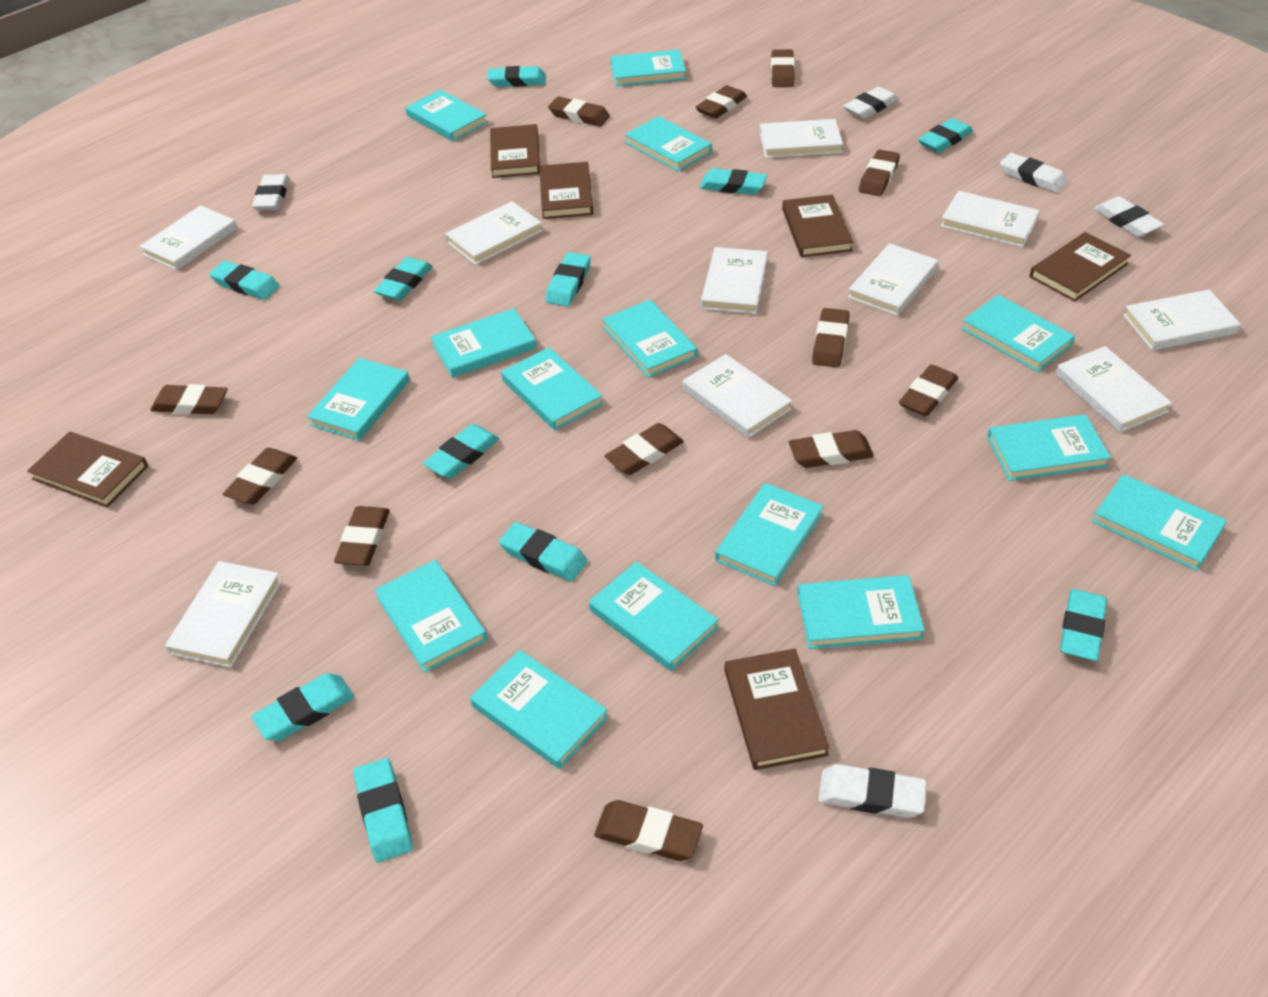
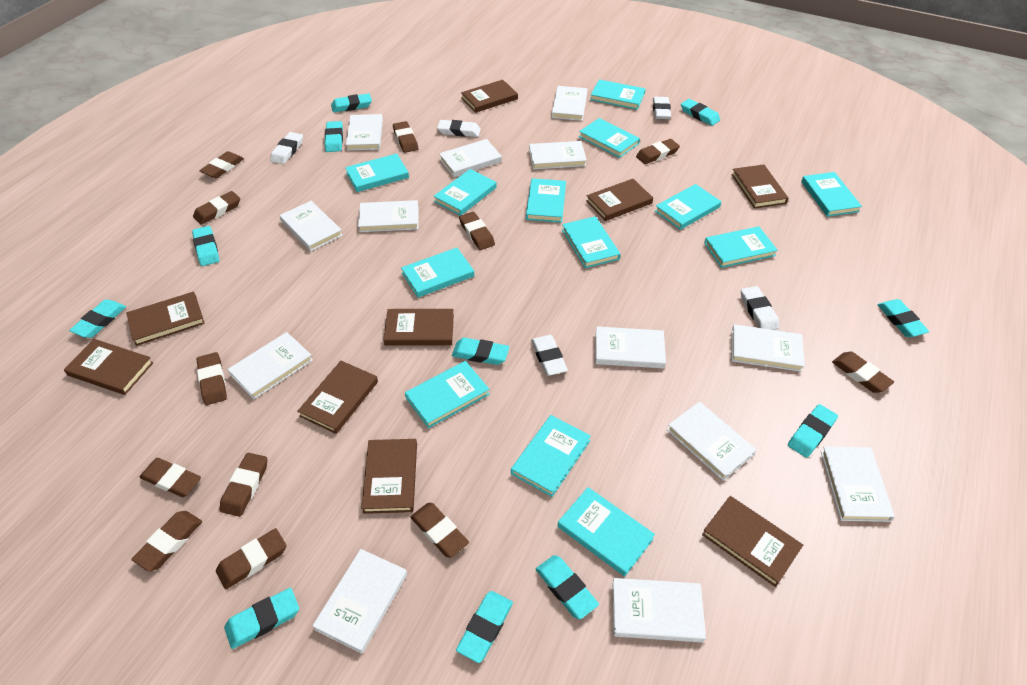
brown book: 6 -> 9
turquoise book: 15 -> 13
white book: 10 -> 13

